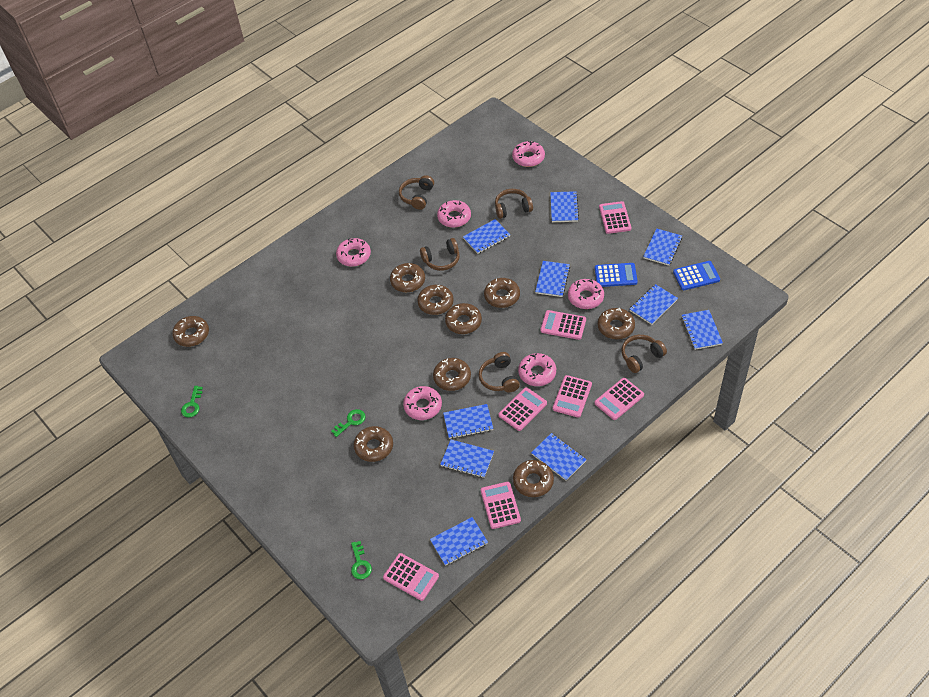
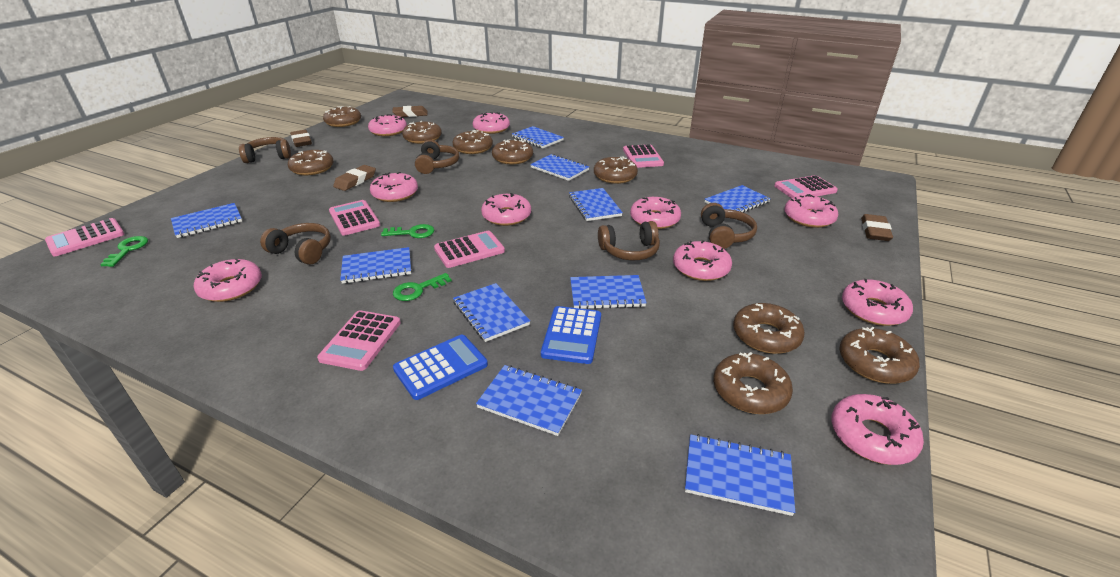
brown eraser: 0 -> 4
pink calculator: 7 -> 6
pink donut: 6 -> 10

